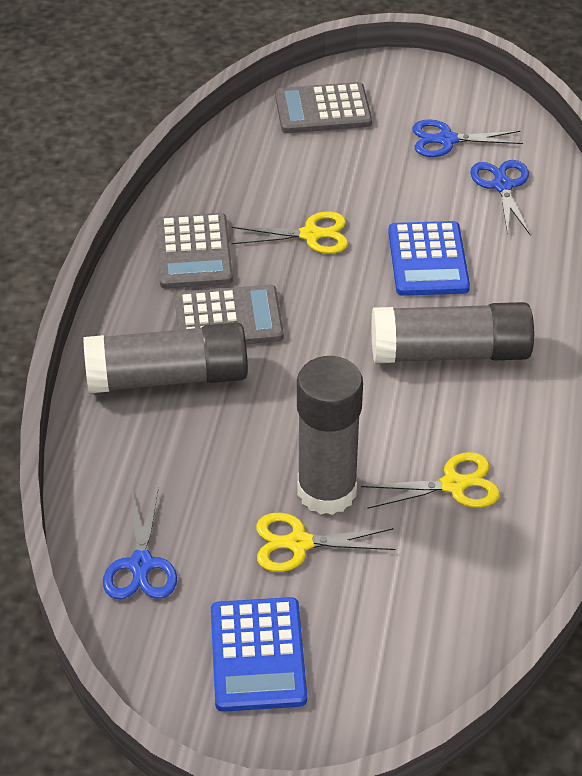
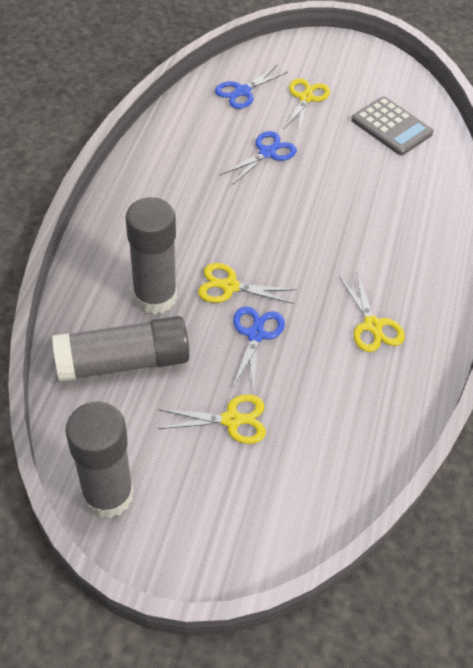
blue calculator: 2 -> 0
grey calculator: 3 -> 1
yellow scissors: 3 -> 4

